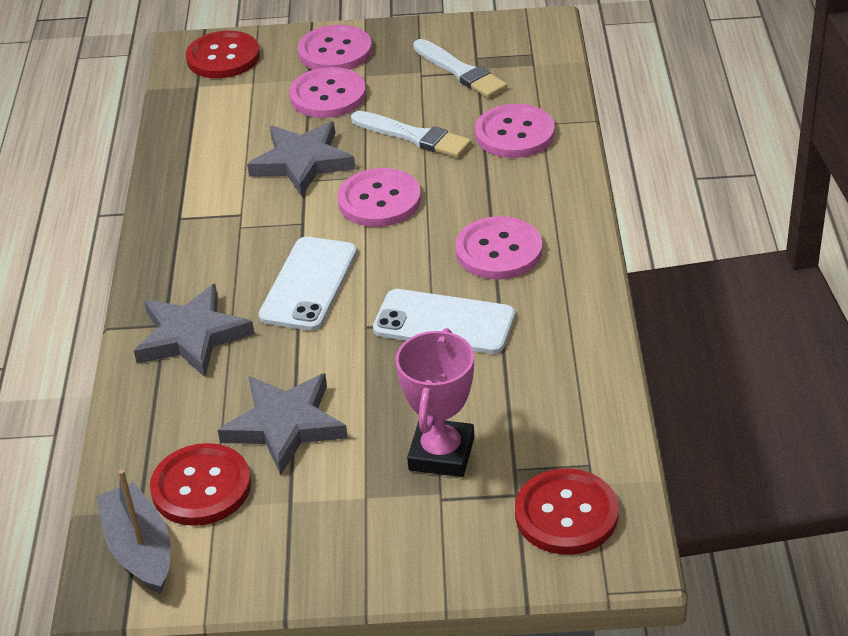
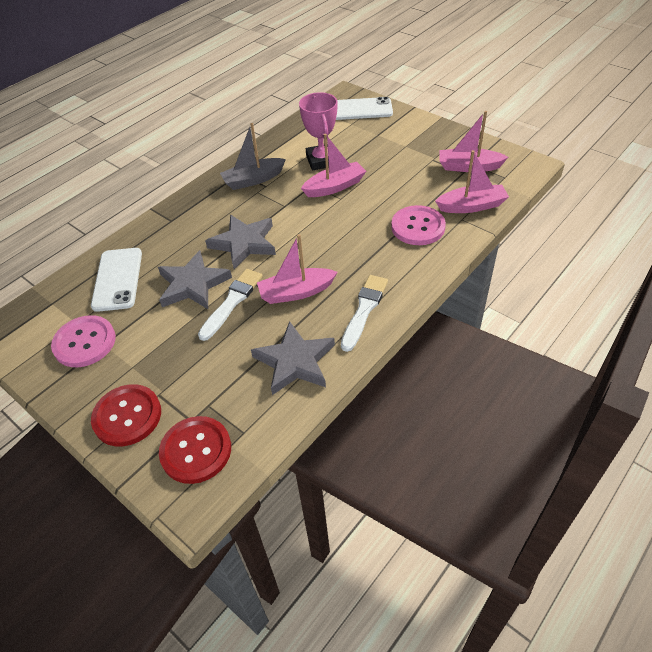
pink boat: 0 -> 4
pink button: 5 -> 2
red button: 3 -> 2

